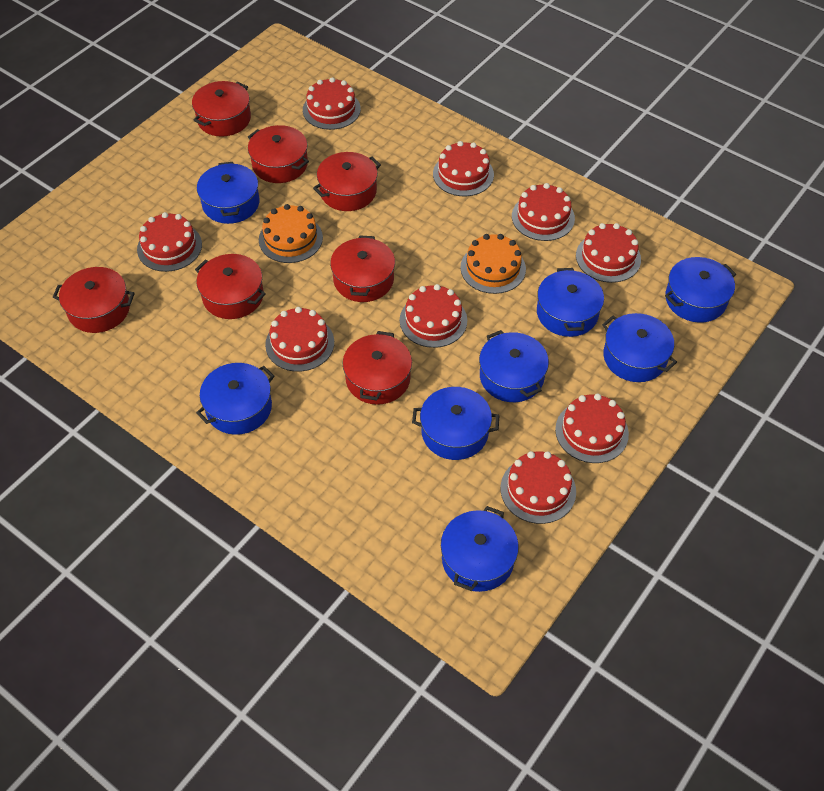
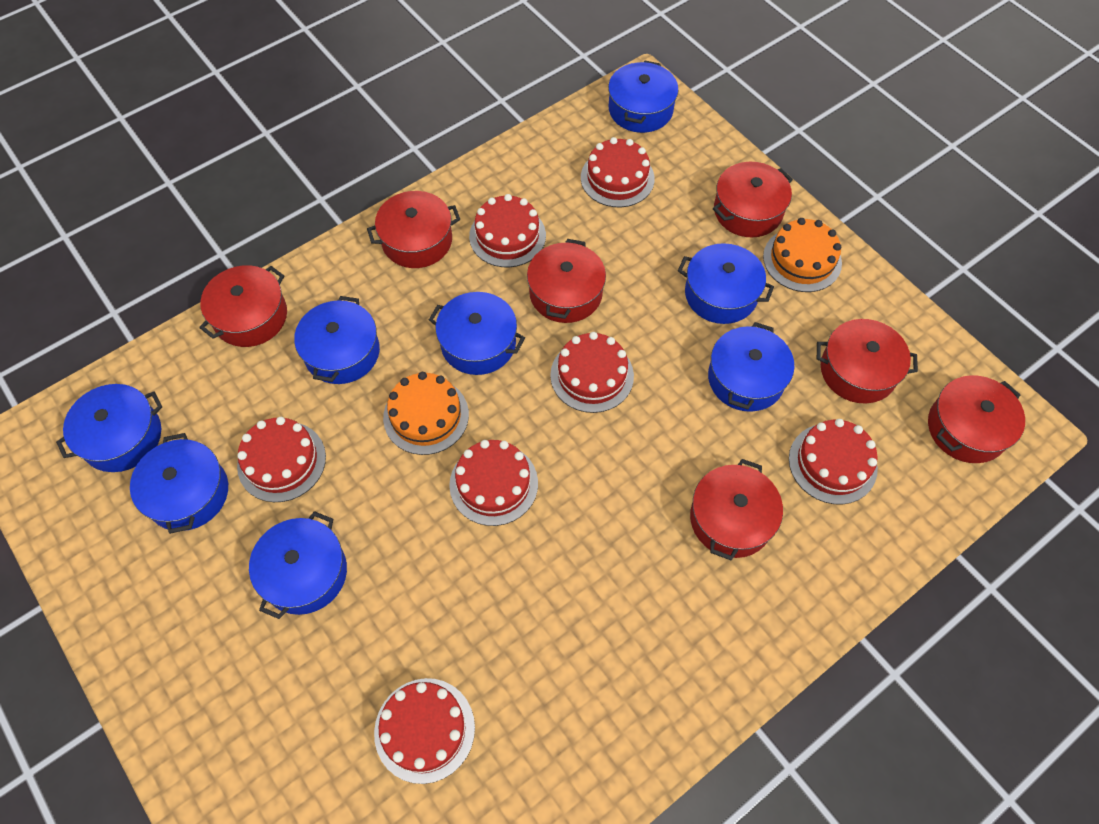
red cake: 9 -> 7

